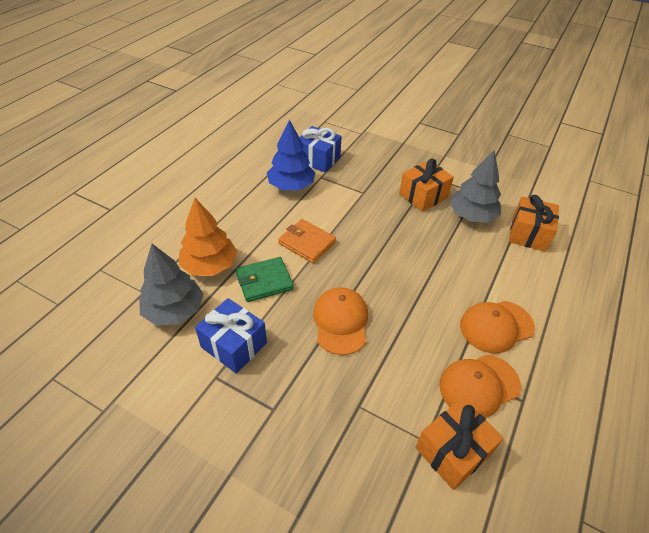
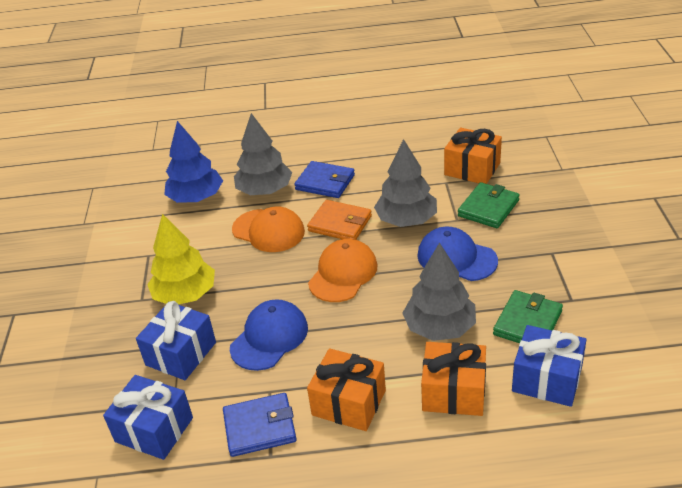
blue cap: 0 -> 2
blue gift: 2 -> 3
blue wallet: 0 -> 2
green wallet: 1 -> 2
grey tree: 2 -> 3
orange cap: 3 -> 2
orange tree: 1 -> 0
yellow tree: 0 -> 1

